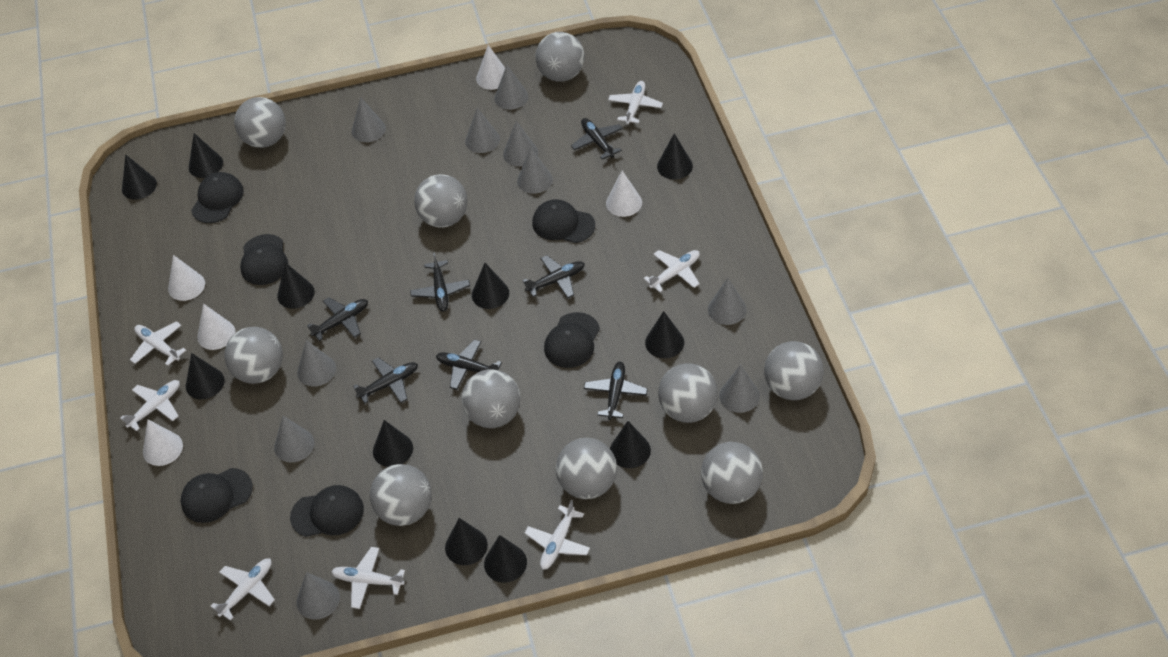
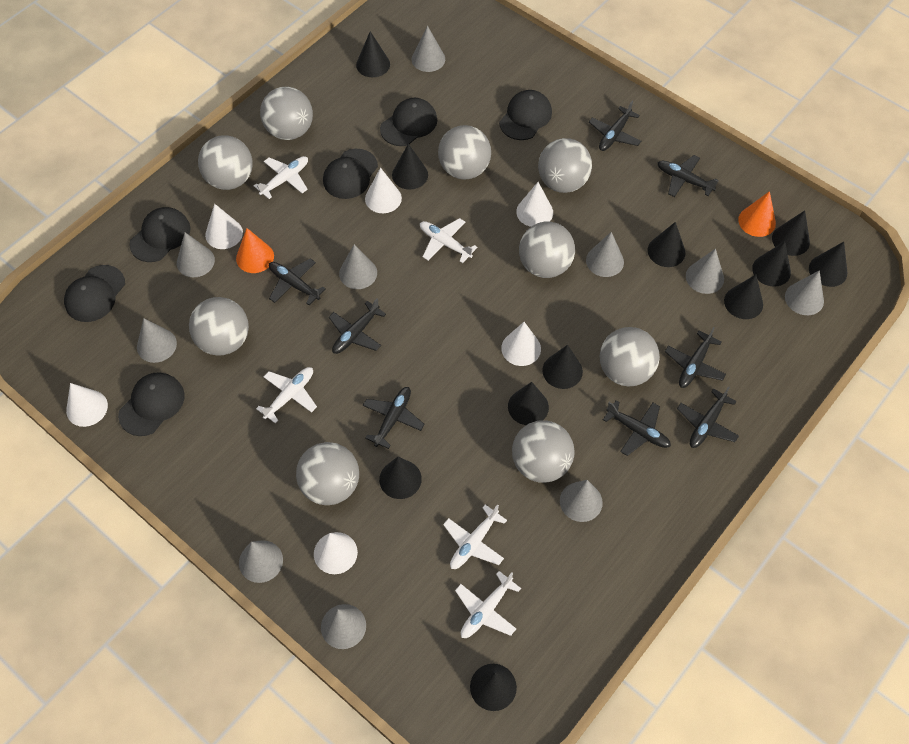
black plane: 7 -> 8
grey ball: 10 -> 9
orange cone: 0 -> 2
white cone: 5 -> 6
white plane: 7 -> 5

